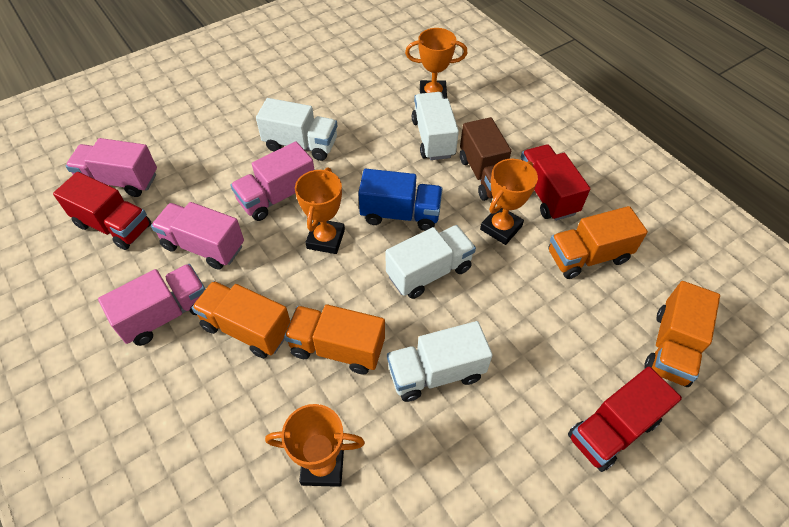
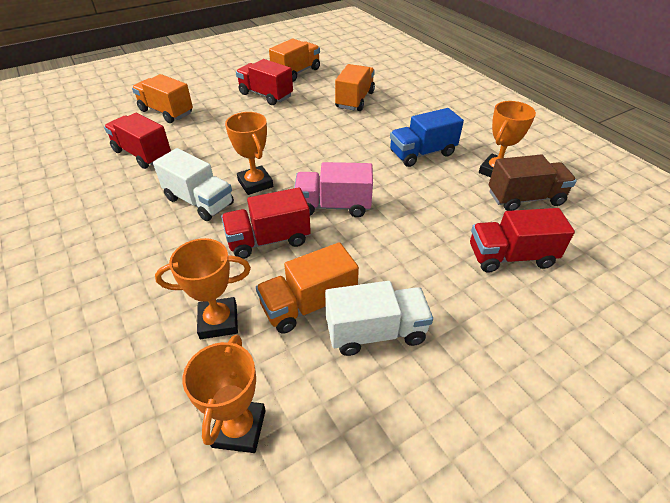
pink truck: 4 -> 1
red truck: 3 -> 4
white truck: 4 -> 2

